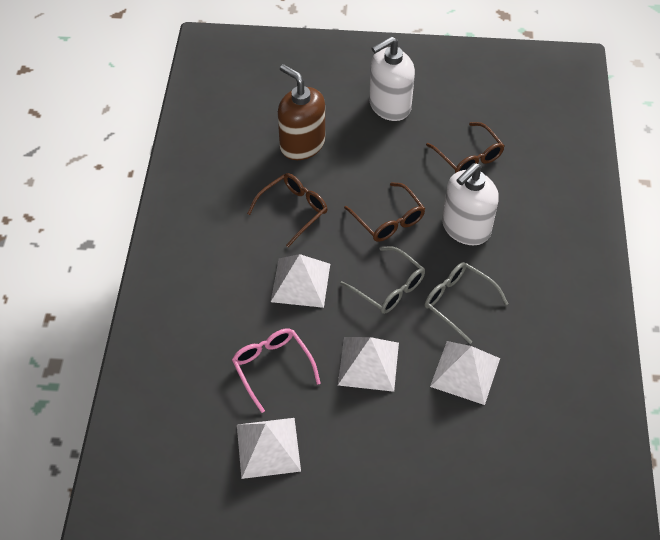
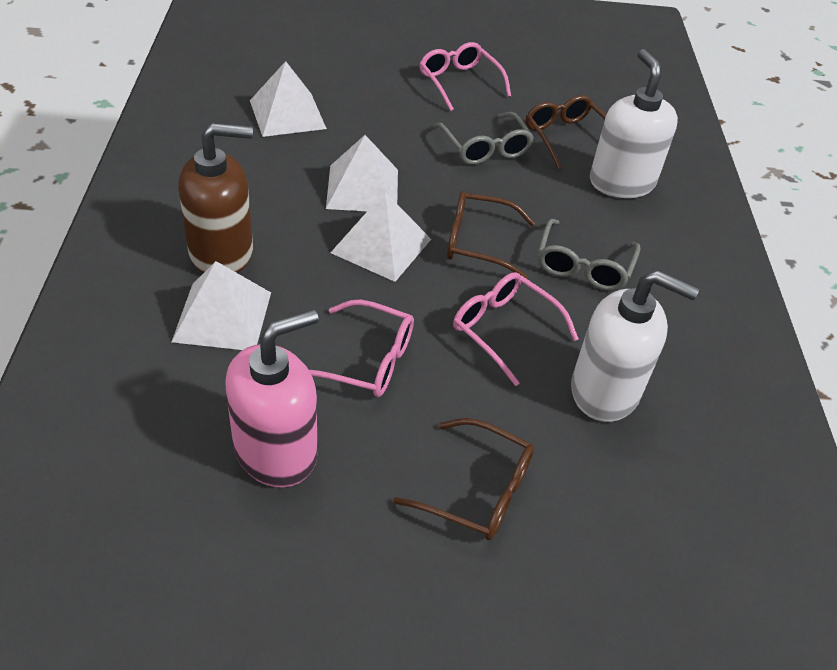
pink glasses: 1 -> 3
pink soap dispenser: 0 -> 1

